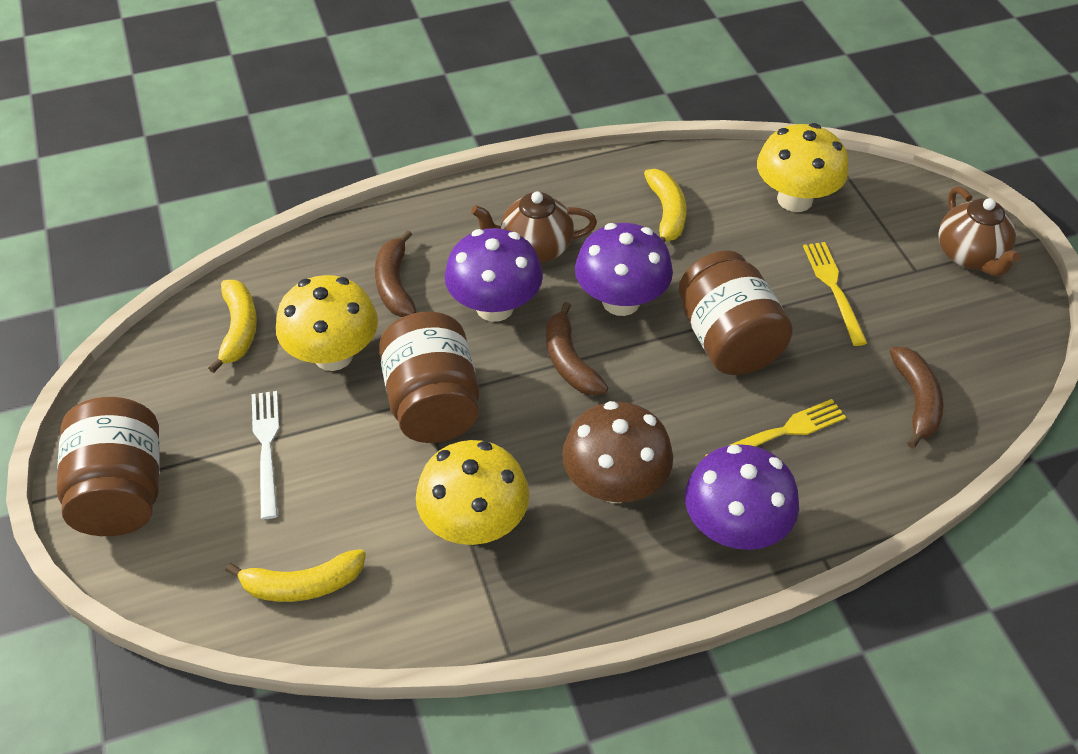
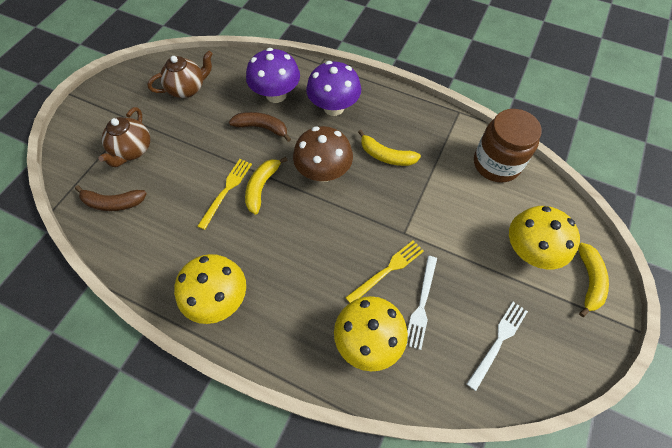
brown banana: 3 -> 2
brown jar: 3 -> 1
purple mushroom: 3 -> 2
white fork: 1 -> 2

